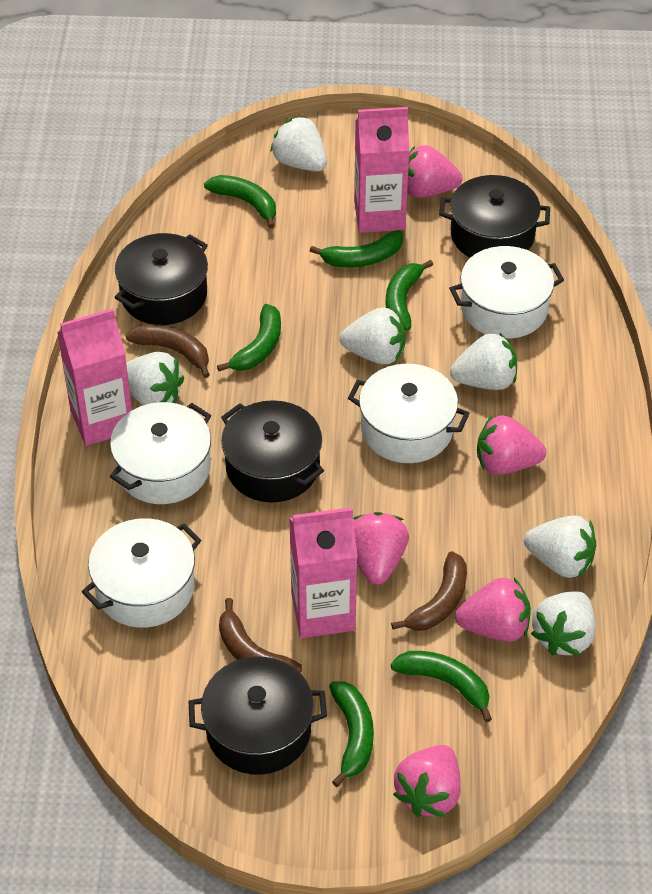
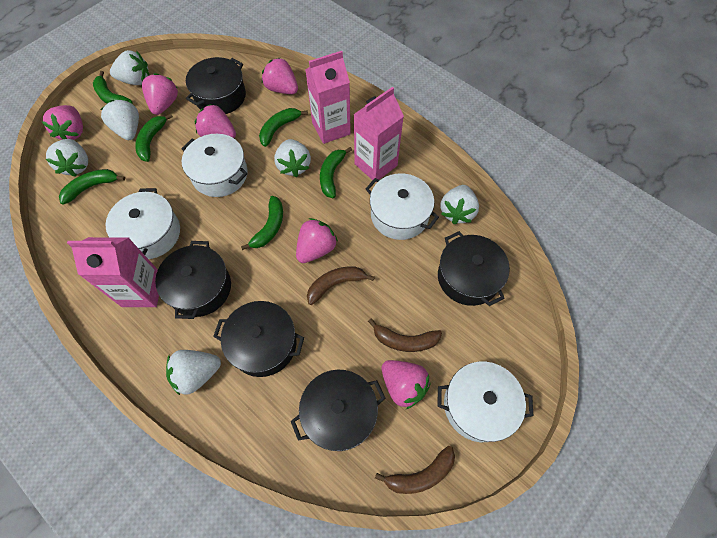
black pot: 4 -> 5
pink strawberry: 5 -> 6

